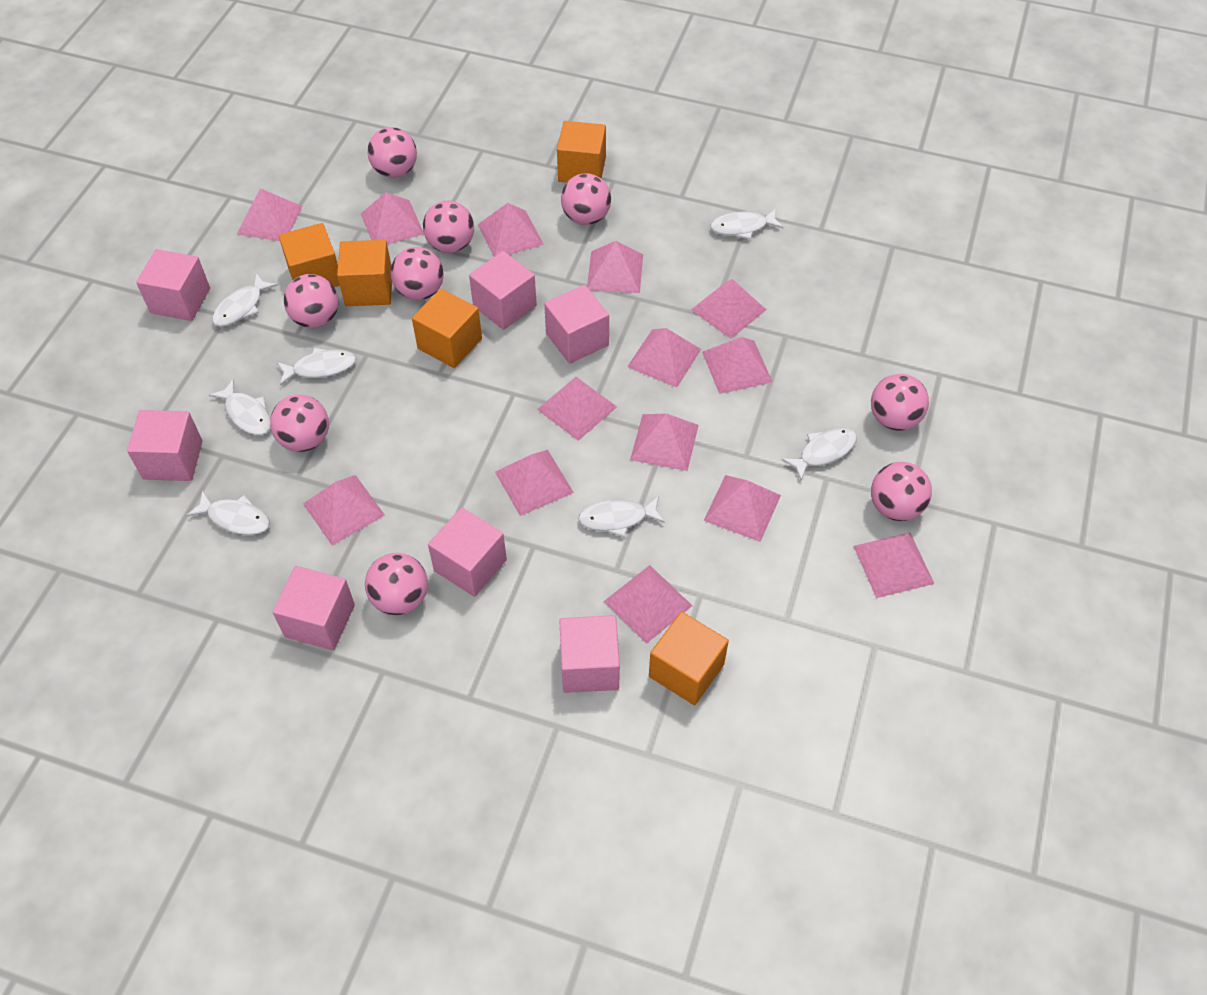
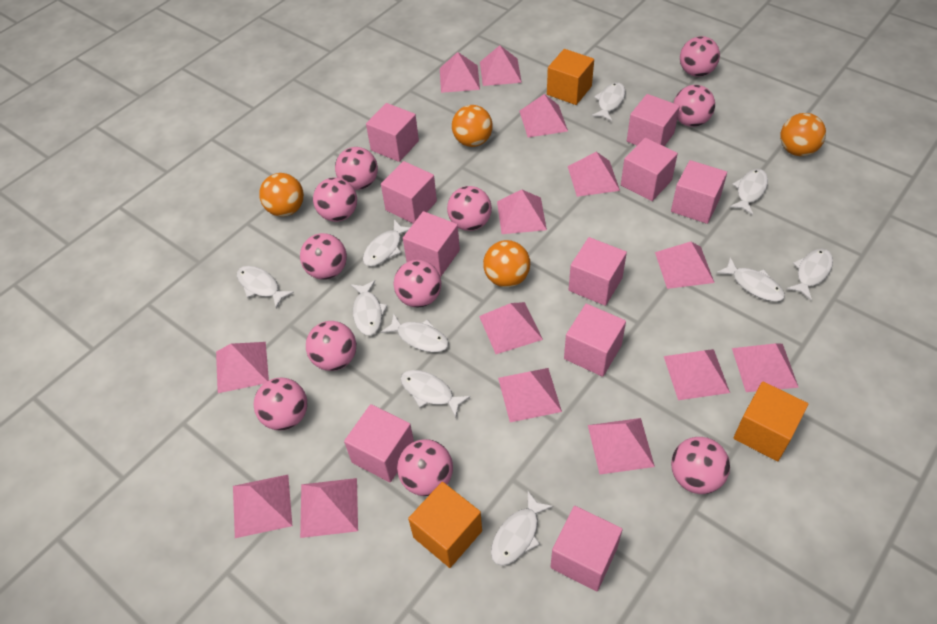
orange ball: 0 -> 4
orange cube: 5 -> 3
pink ball: 9 -> 11
pink cube: 7 -> 10
white fish: 7 -> 10

